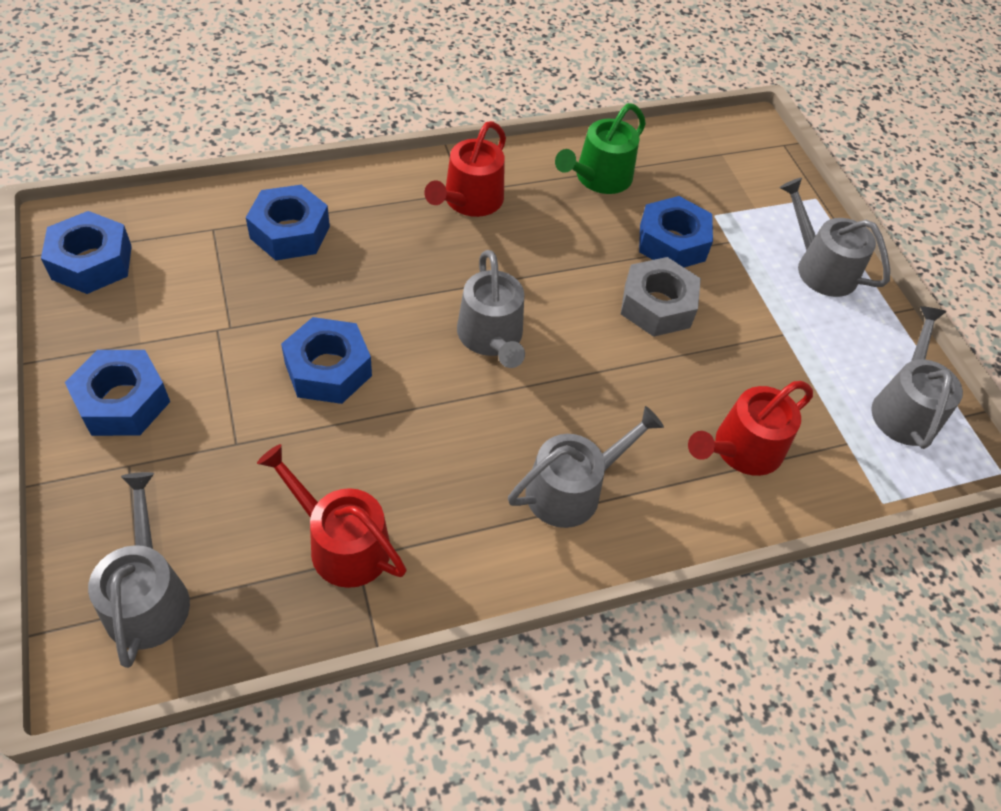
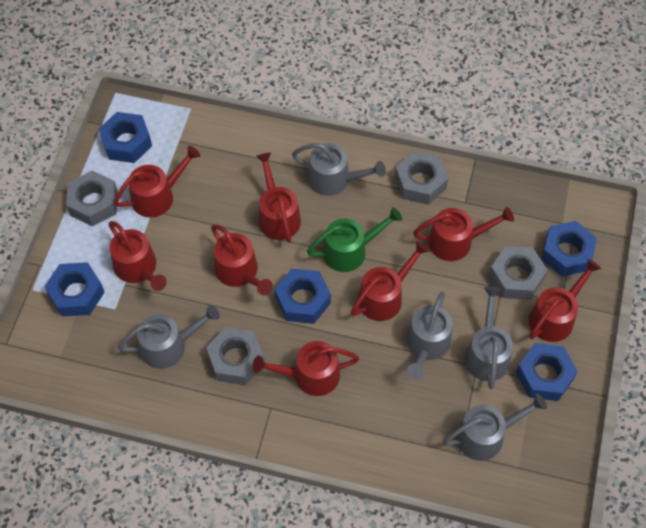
grey nut: 1 -> 4
red watering can: 3 -> 8

